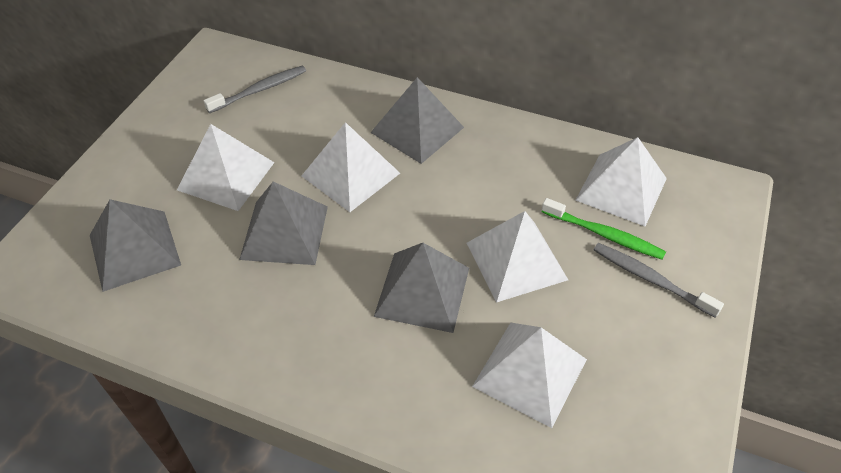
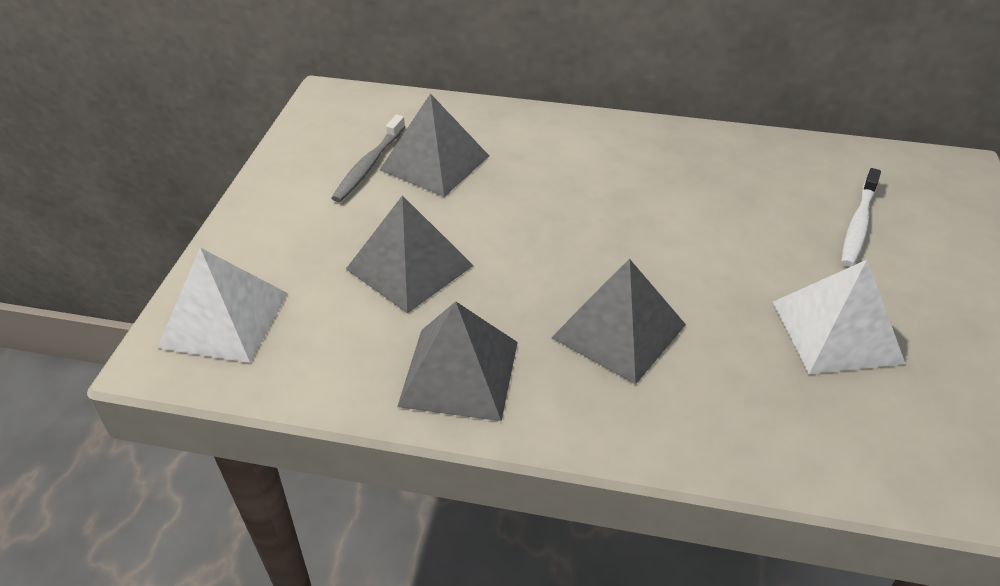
green toothbrush: 1 -> 0
grey toothbrush: 2 -> 1
white pyramid: 5 -> 2
white toothbrush: 0 -> 1

